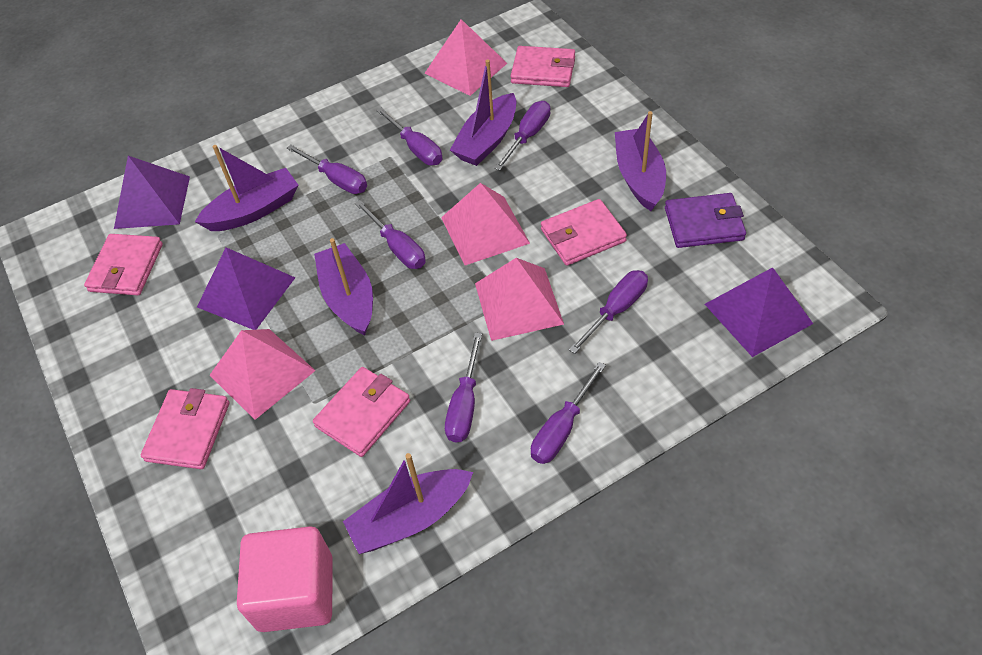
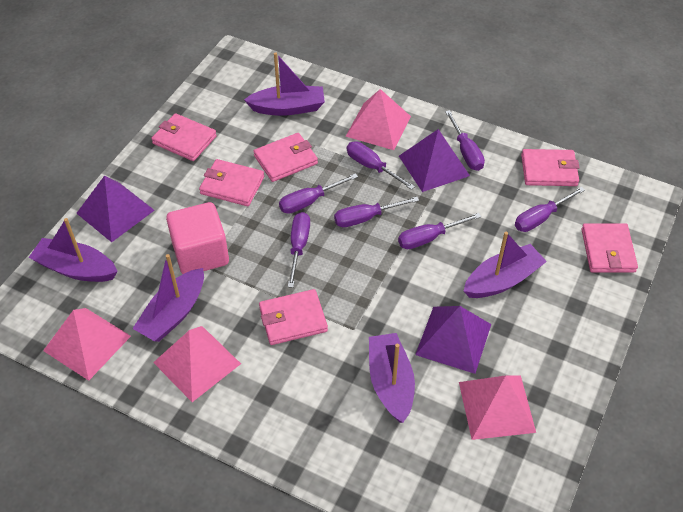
pink wallet: 5 -> 6
purple wallet: 1 -> 0

